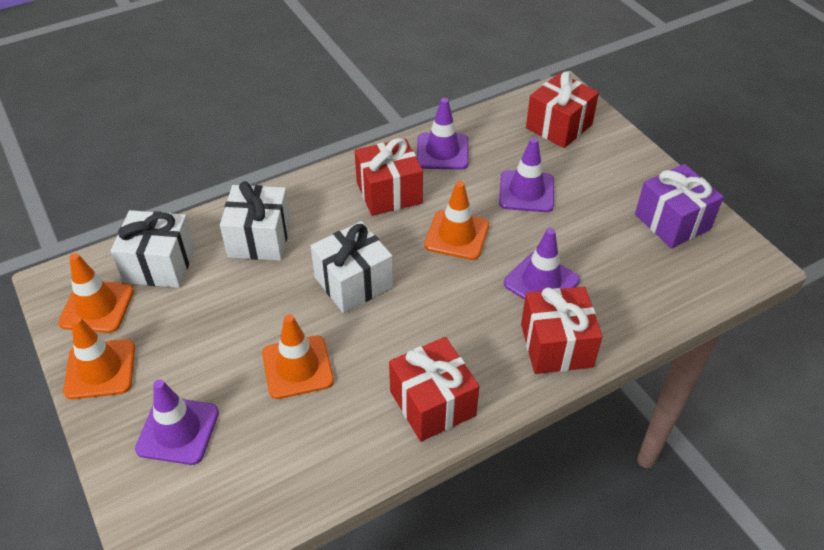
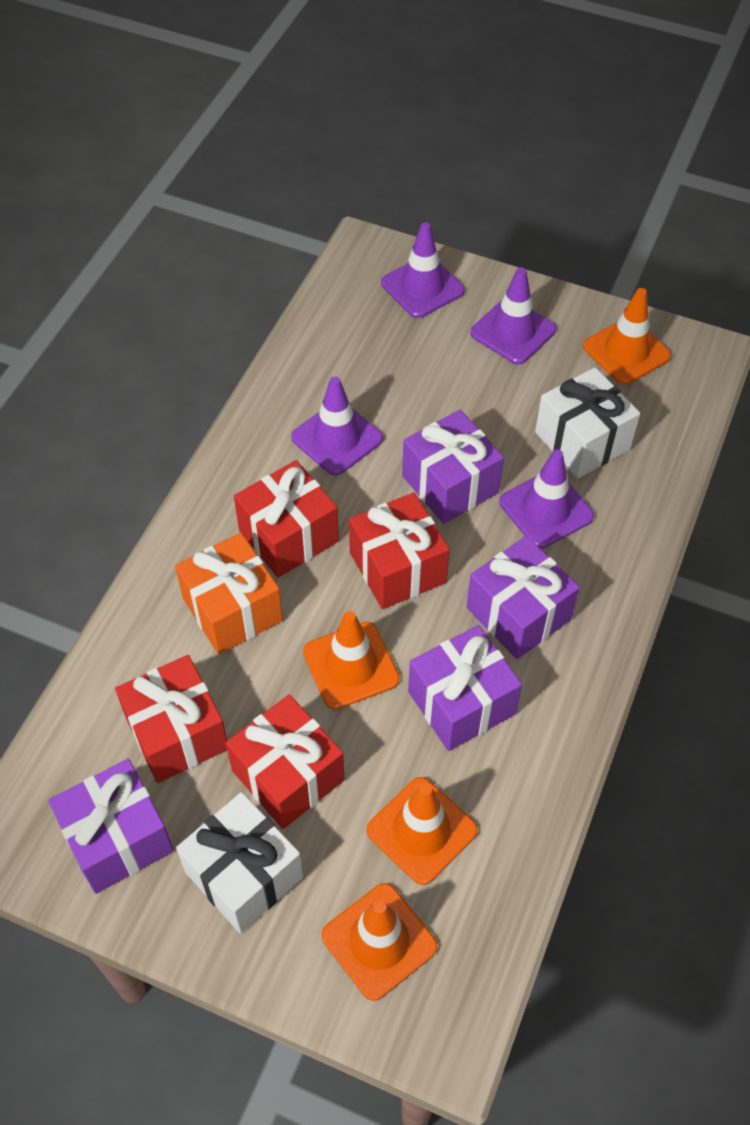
orange gift: 0 -> 1
purple gift: 1 -> 4
white gift: 3 -> 2

